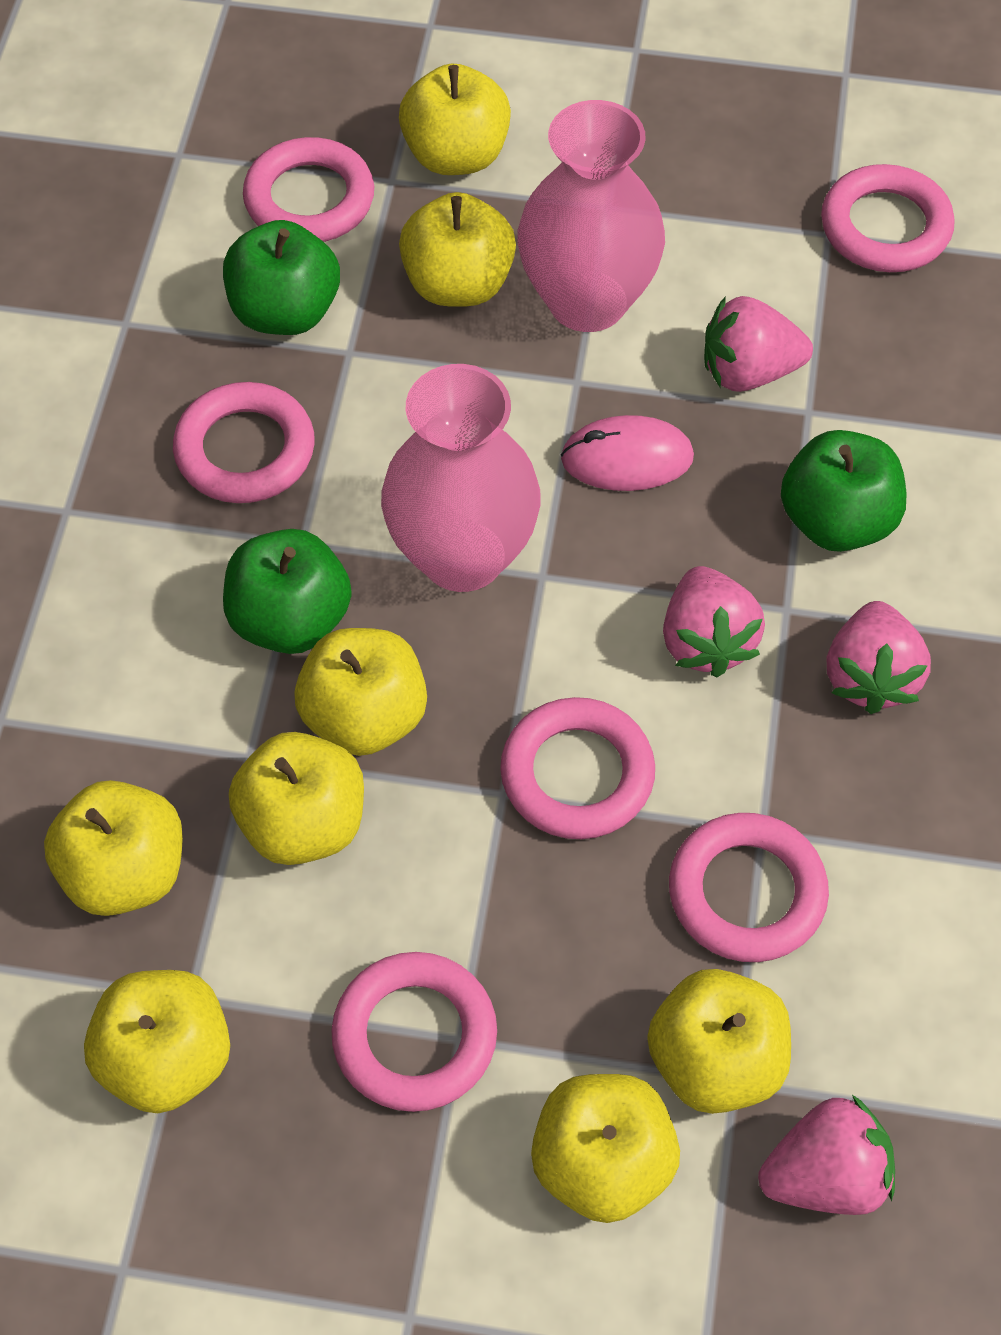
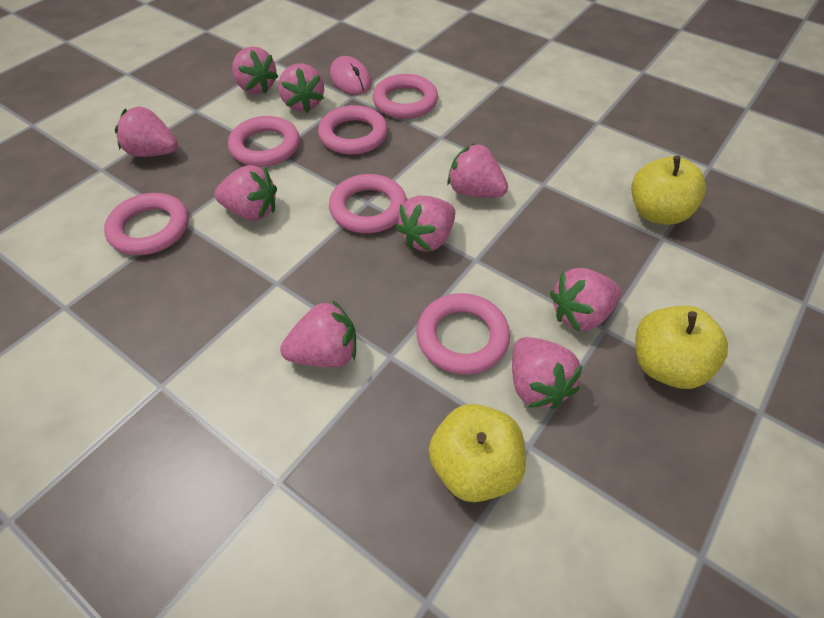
green apple: 3 -> 0
pink strawberry: 4 -> 9
pink vase: 2 -> 0
yellow apple: 8 -> 3

